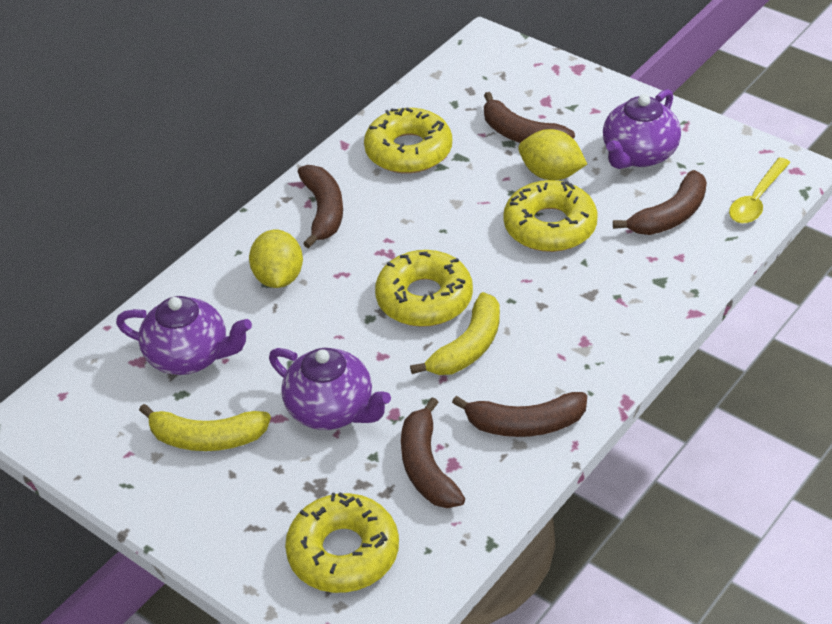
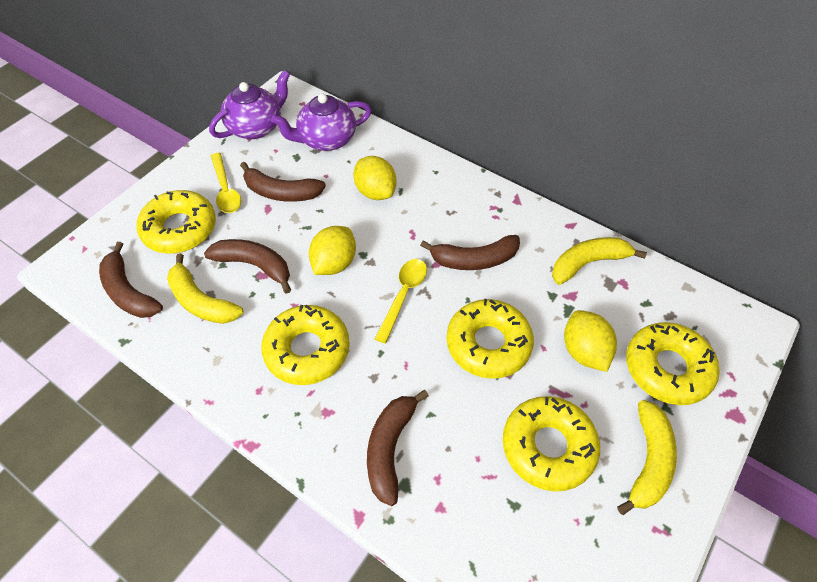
purple teapot: 3 -> 2
yellow banana: 2 -> 3
yellow donut: 4 -> 5
yellow lemon: 2 -> 3
yellow spoon: 1 -> 2

